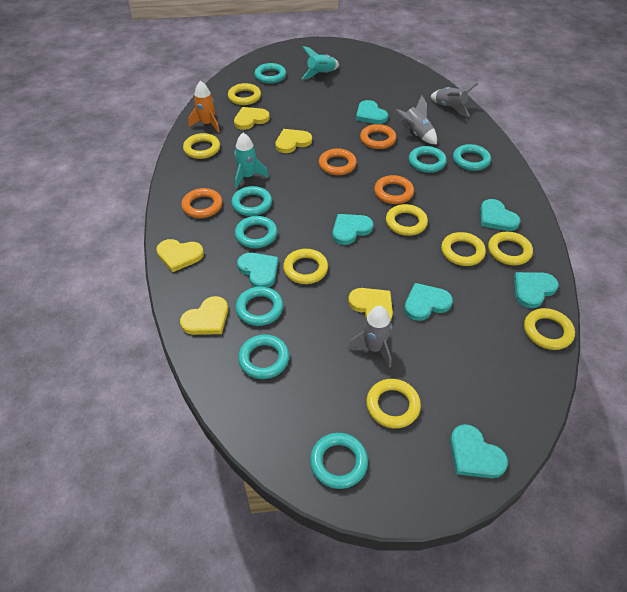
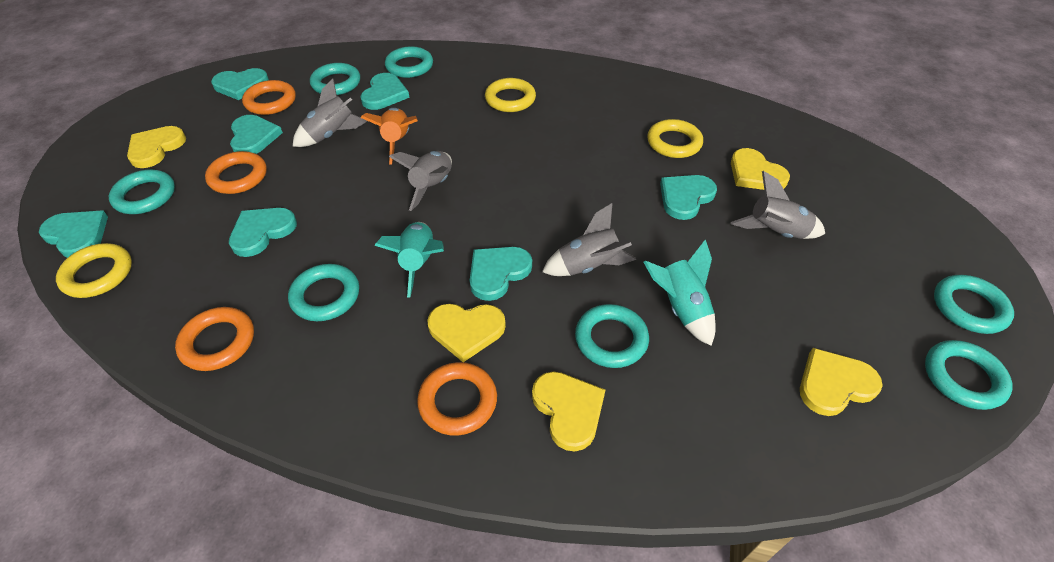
grey rocket: 3 -> 4
turquoise ring: 8 -> 7
yellow ring: 8 -> 3

